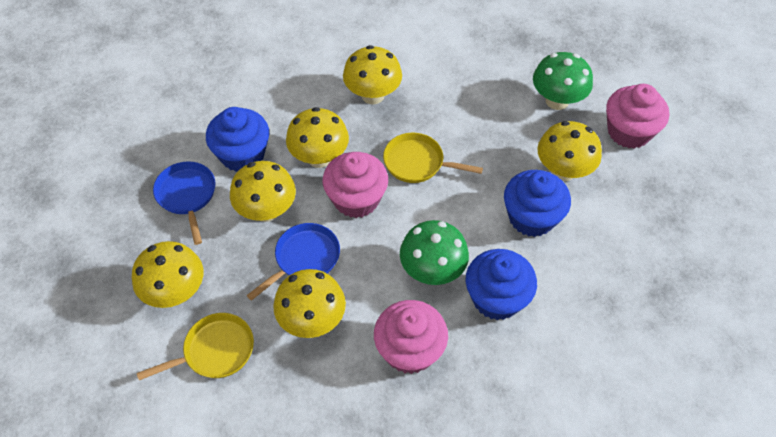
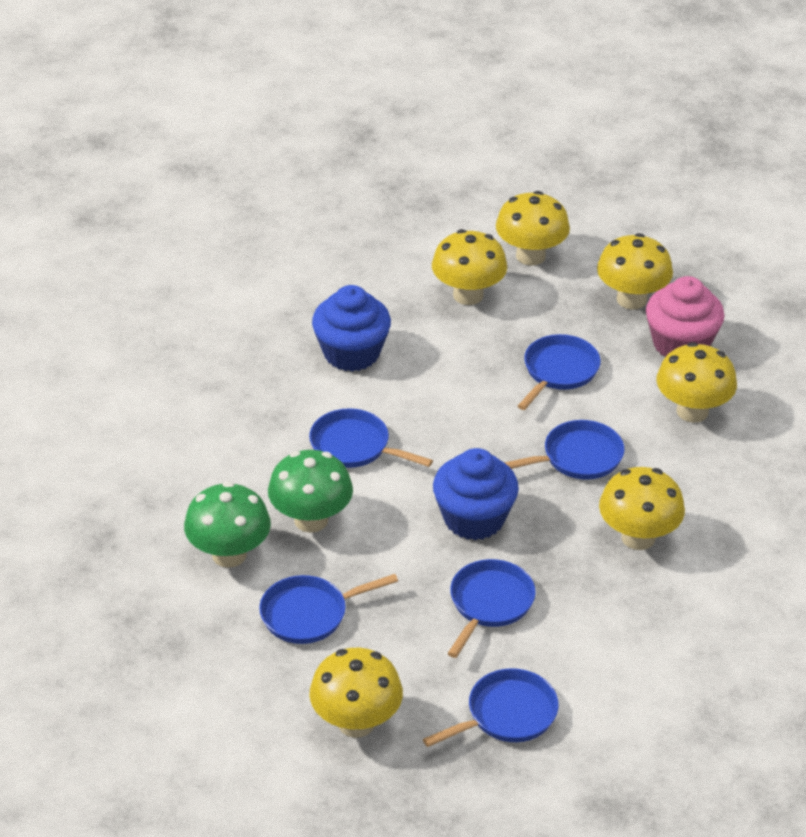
blue cupcake: 3 -> 2
blue pan: 2 -> 6
pink cupcake: 3 -> 1
yellow pan: 2 -> 0

